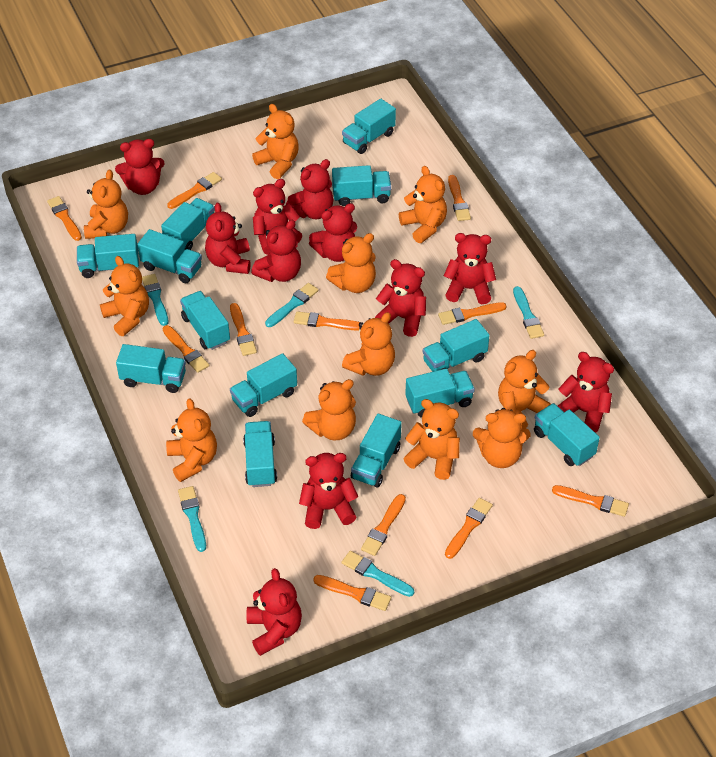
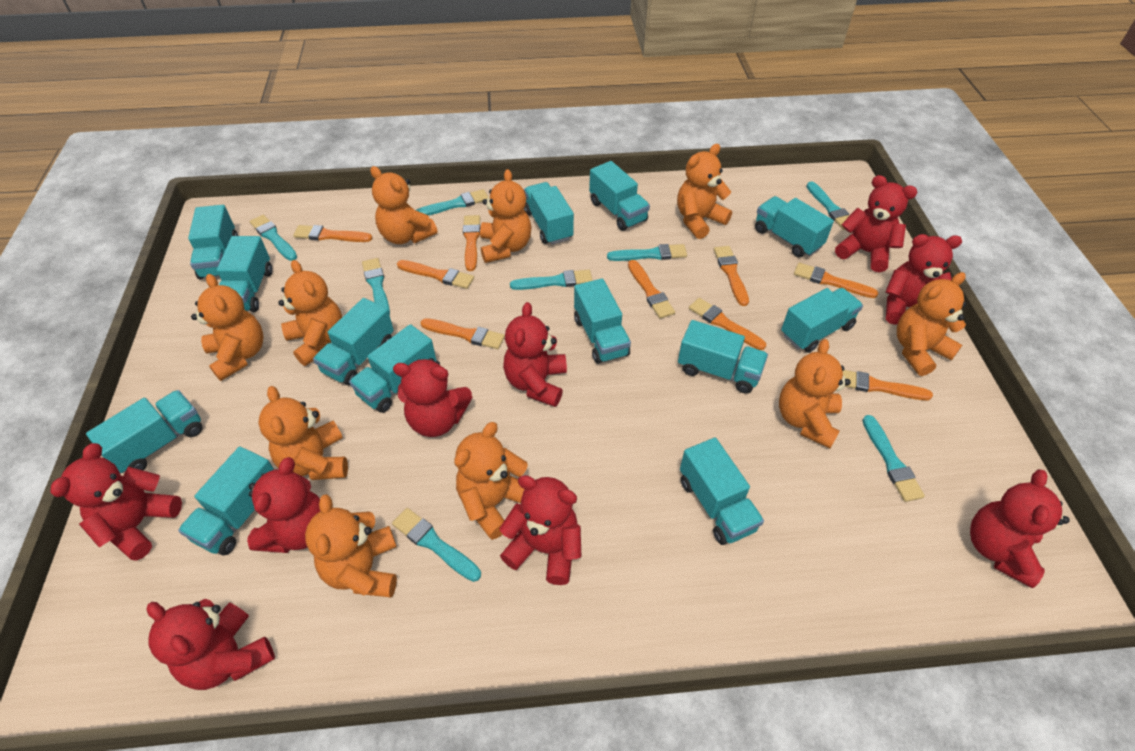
orange brush: 11 -> 9
orange teddy bear: 11 -> 10
red teddy bear: 11 -> 9
turquoise brush: 5 -> 8

